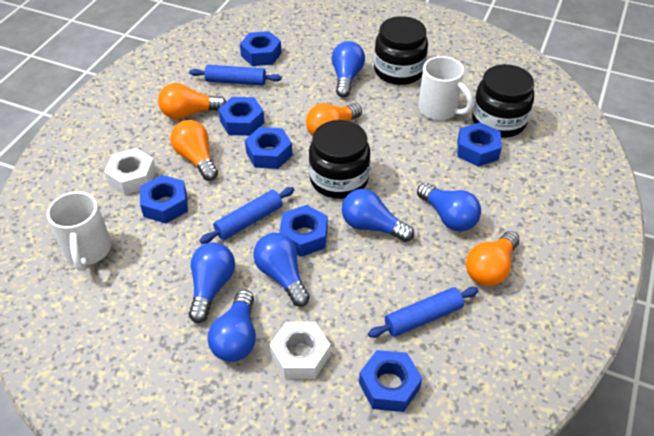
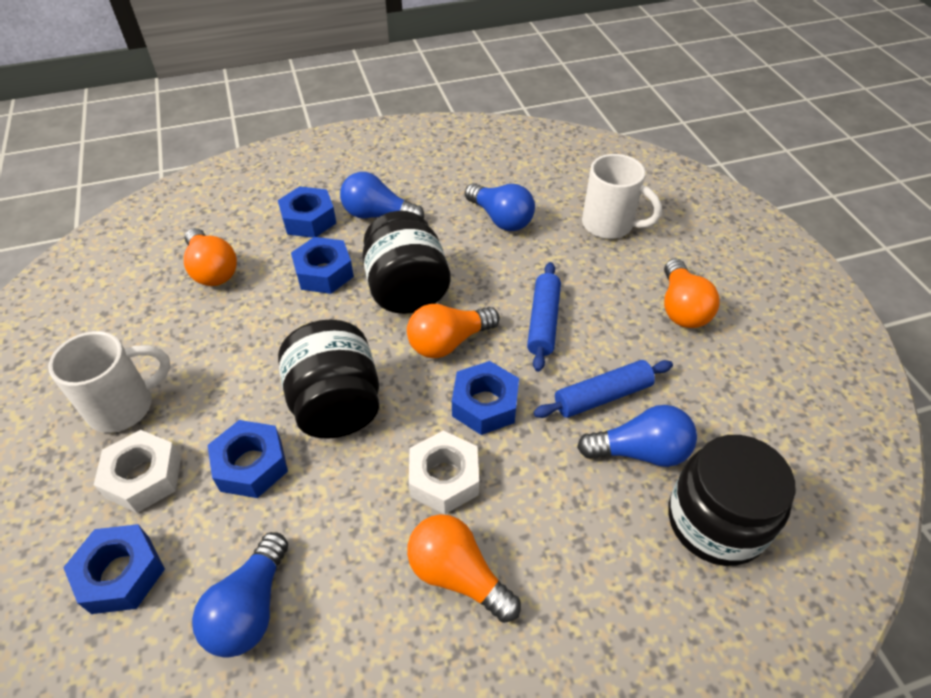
blue light bulb: 6 -> 4
blue nut: 7 -> 5
blue rolling pin: 3 -> 2

